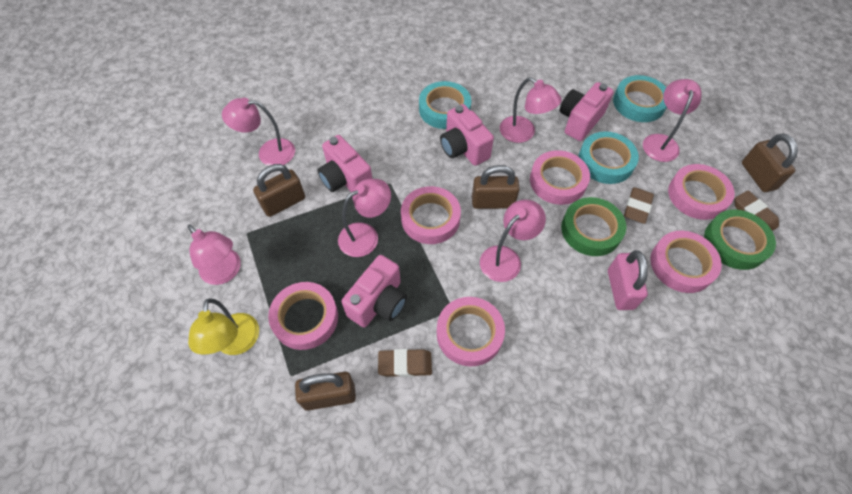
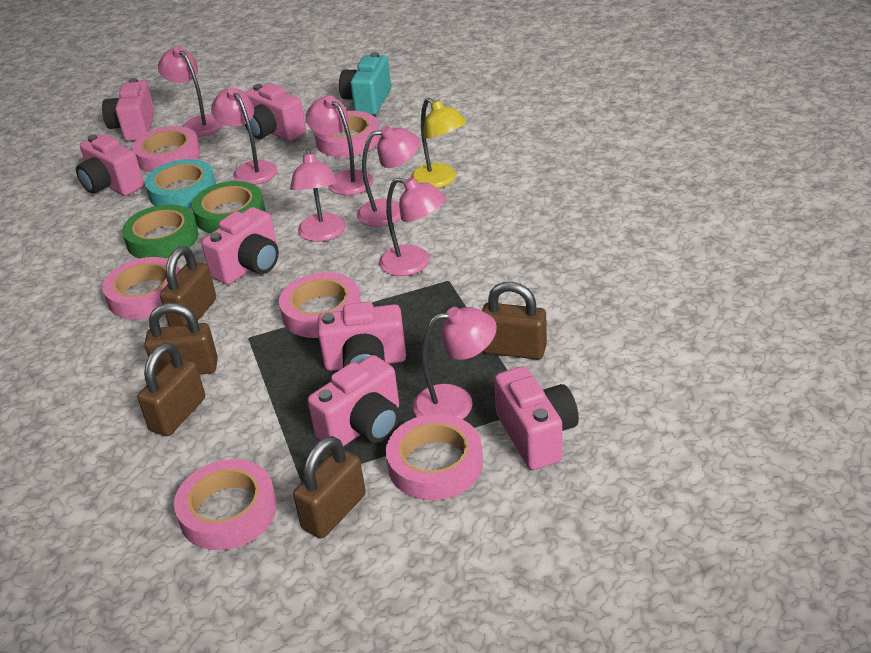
brown eraser: 3 -> 0
brown padlock: 4 -> 5
pink camera: 4 -> 7
pink lamp: 6 -> 7
pink padlock: 1 -> 0
turquoise camera: 0 -> 1
turquoise tape: 3 -> 1

